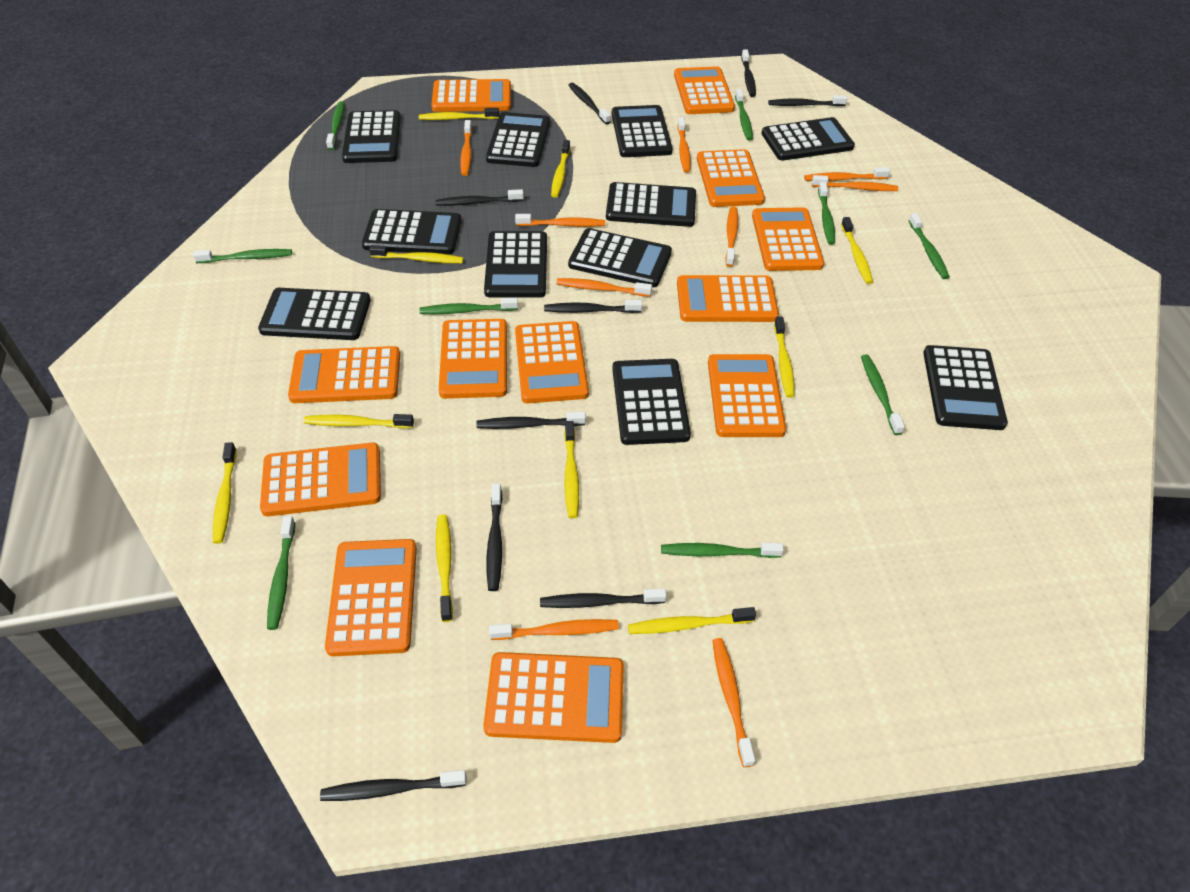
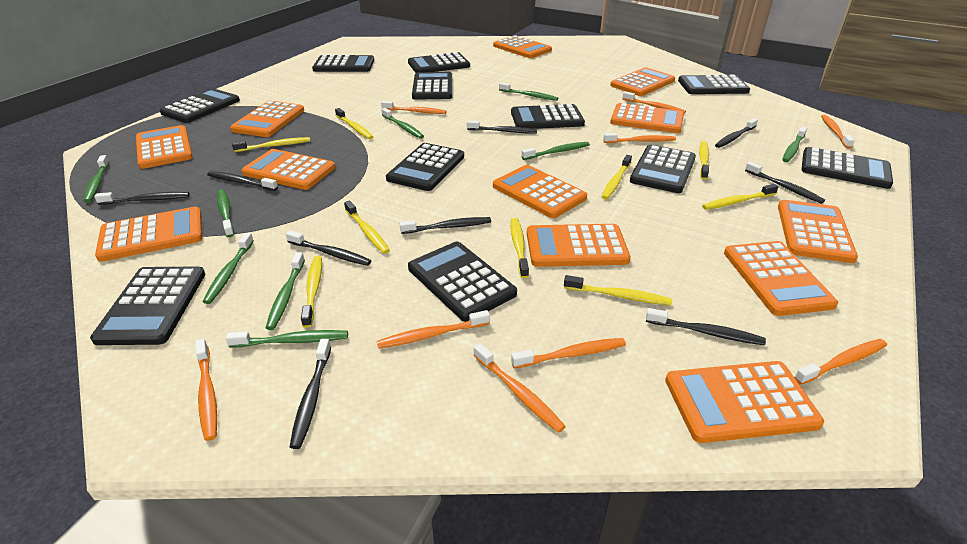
yellow toothbrush: 10 -> 9

